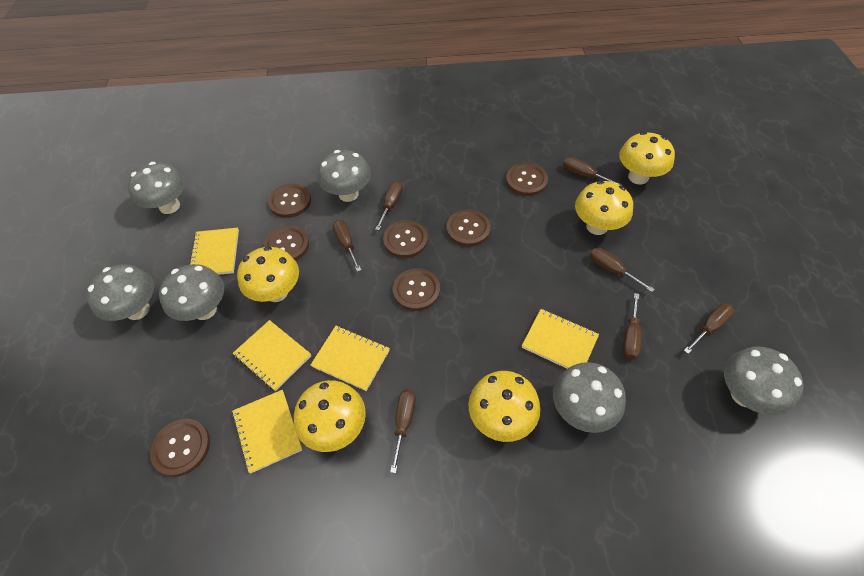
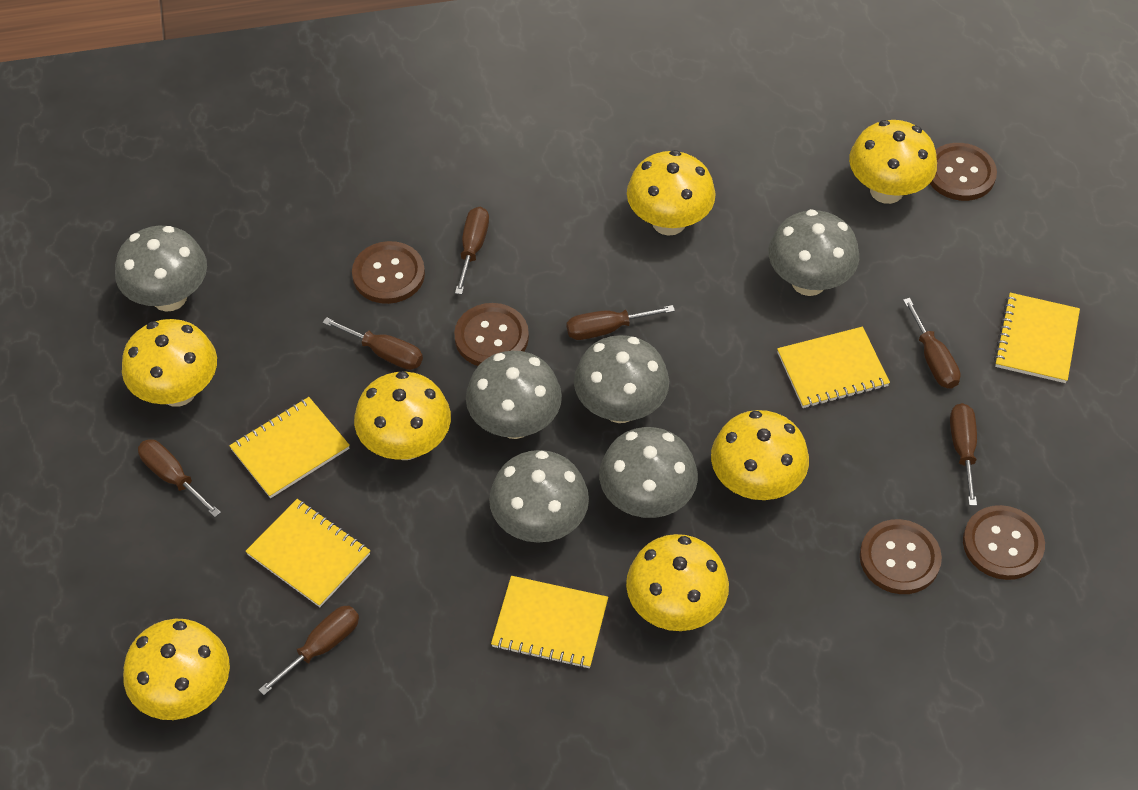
brown button: 7 -> 5
yellow mushroom: 5 -> 7

